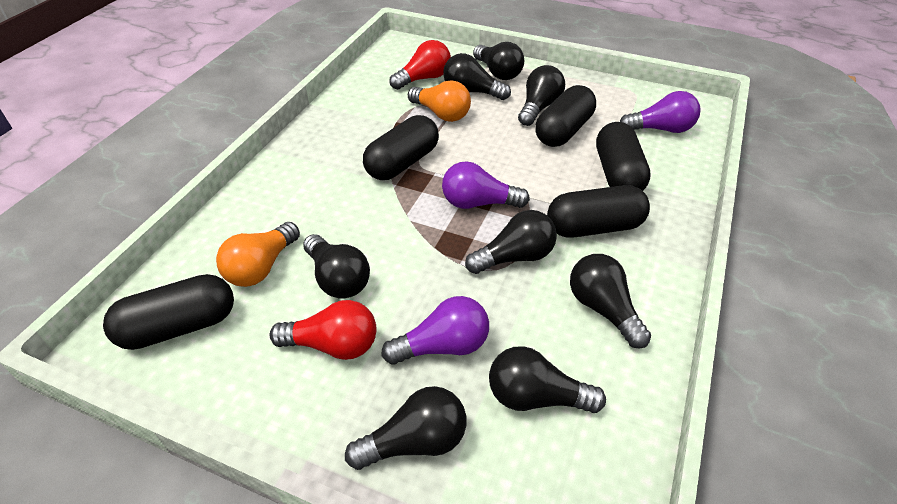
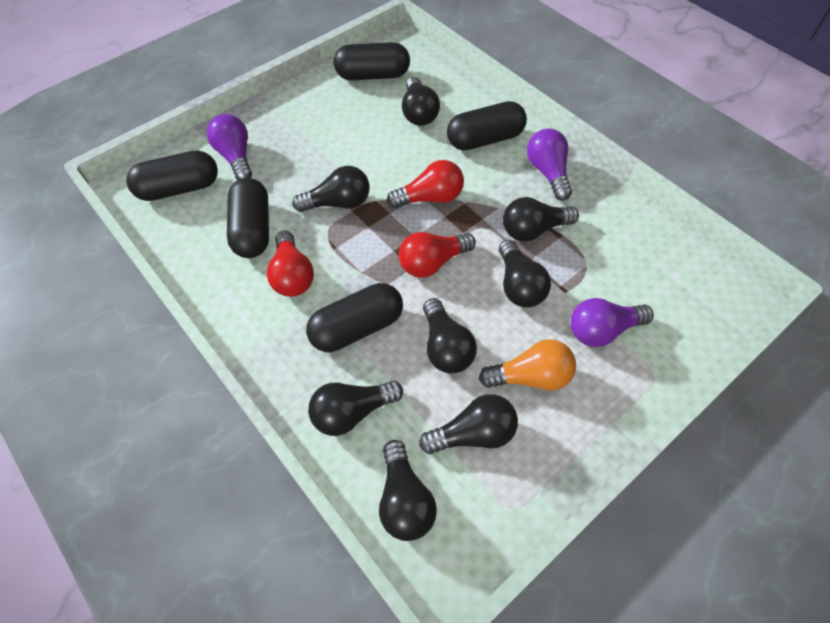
orange light bulb: 2 -> 1
red light bulb: 2 -> 3

